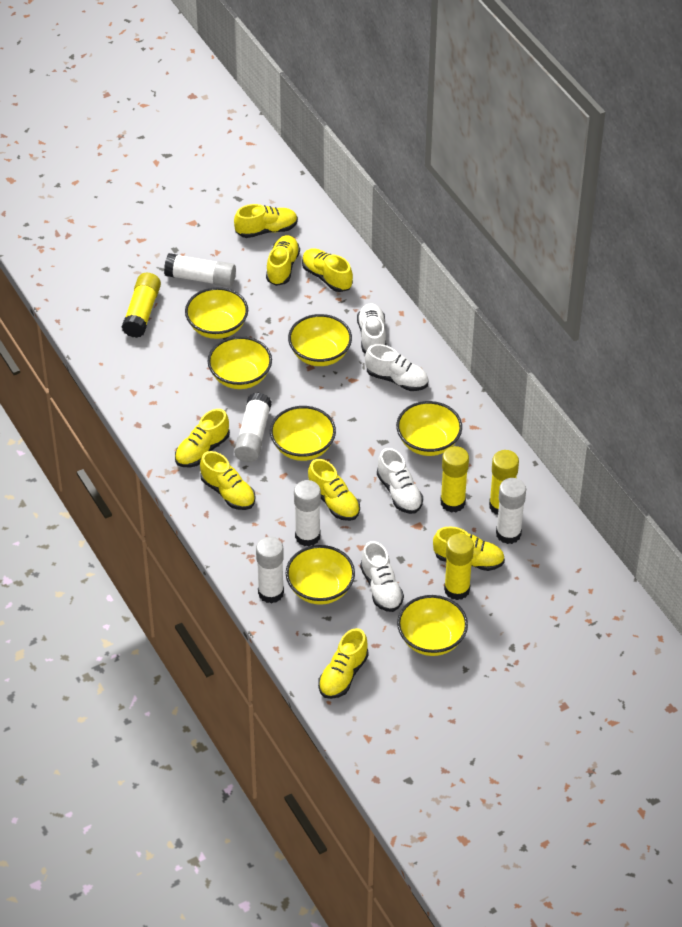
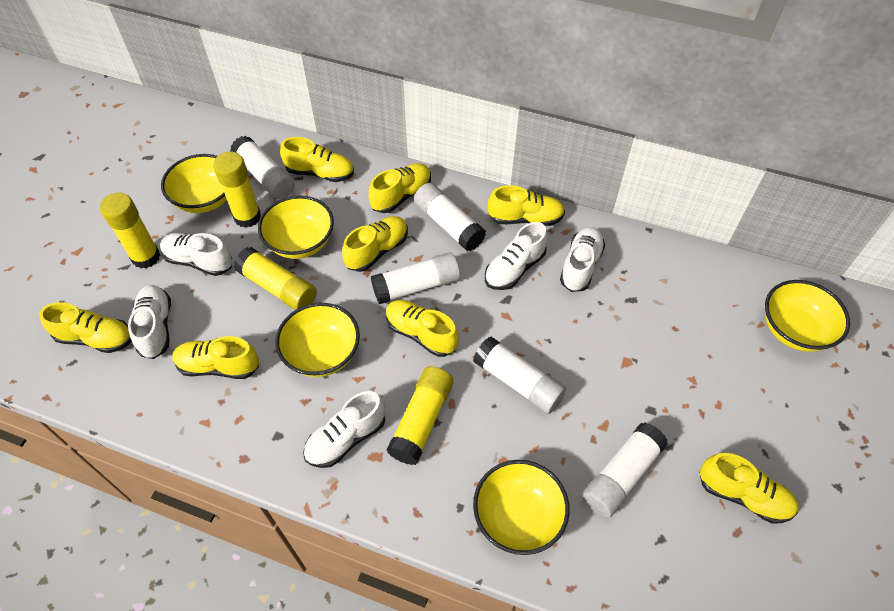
white shoe: 4 -> 5
yellow bowl: 7 -> 5

